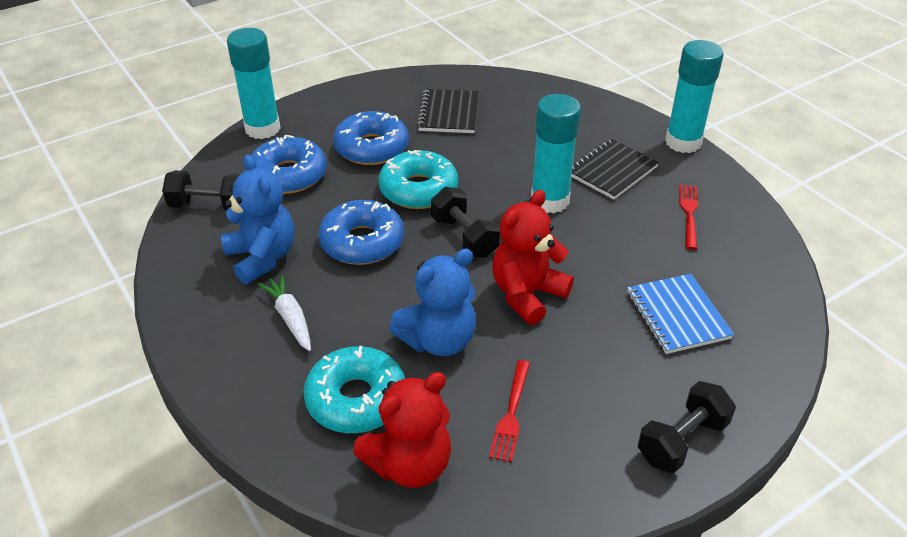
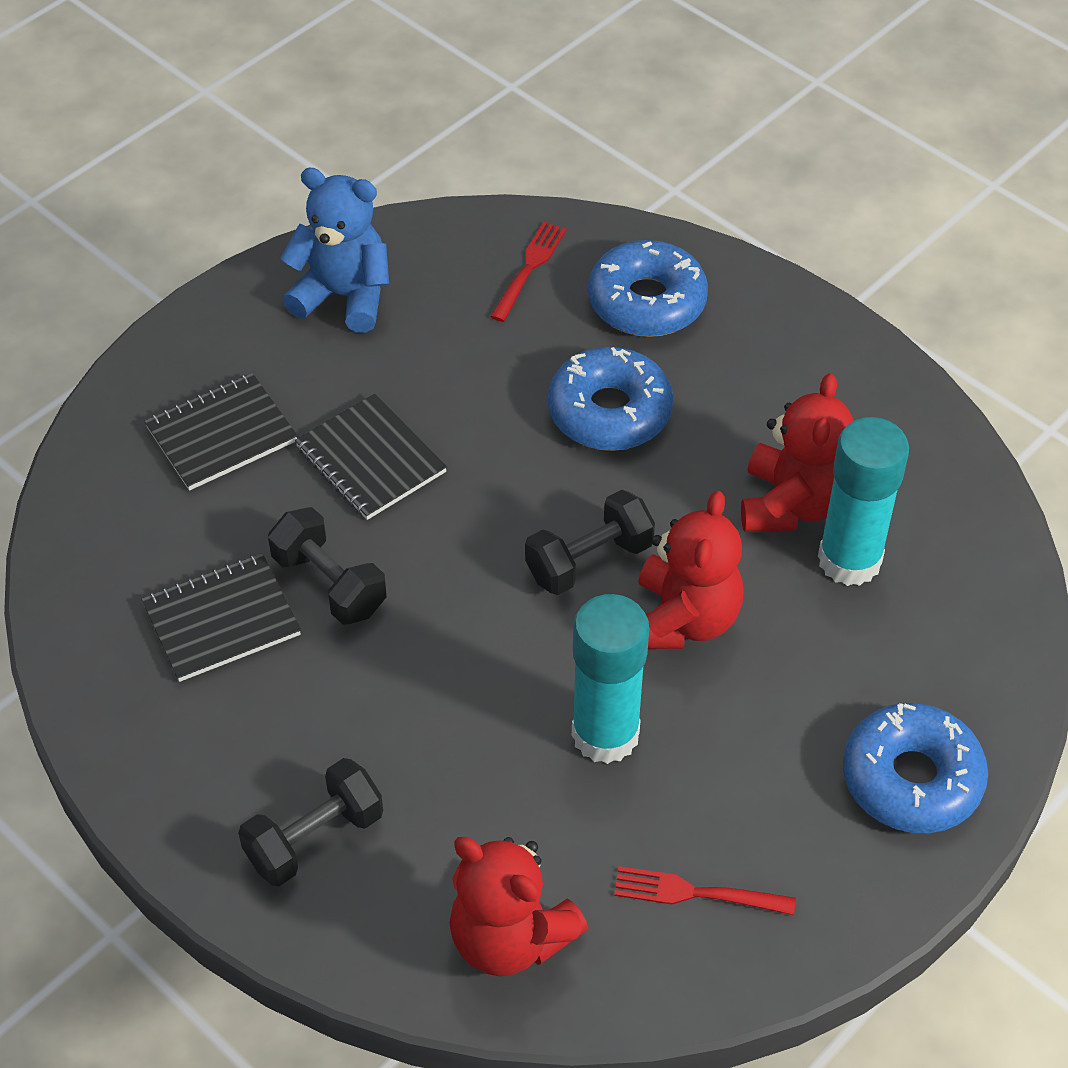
black notebook: 2 -> 3
blue notebook: 1 -> 0
blue teddy bear: 2 -> 1
red teddy bear: 2 -> 3
turquoise donut: 2 -> 0
turquoise glue stick: 3 -> 2
white carrot: 1 -> 0

